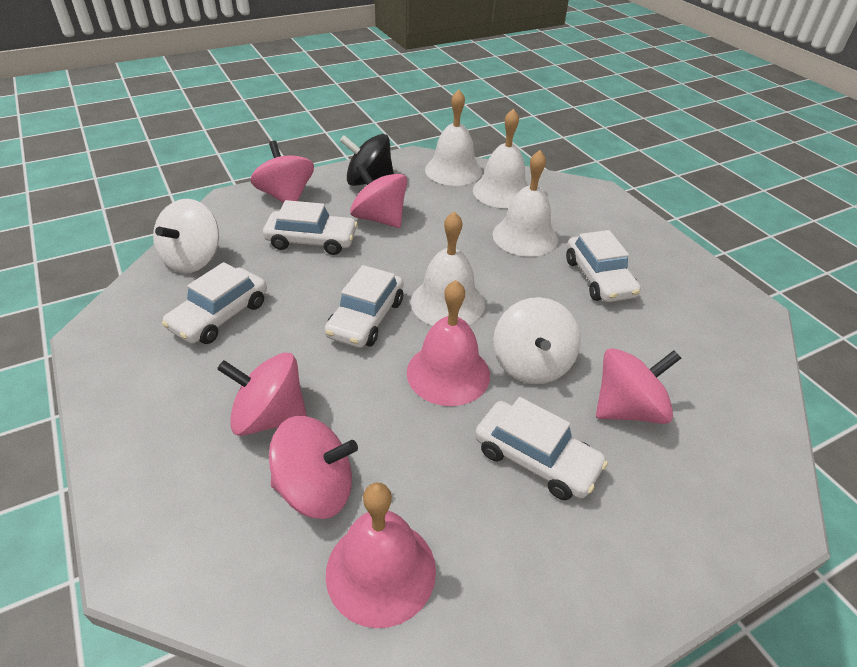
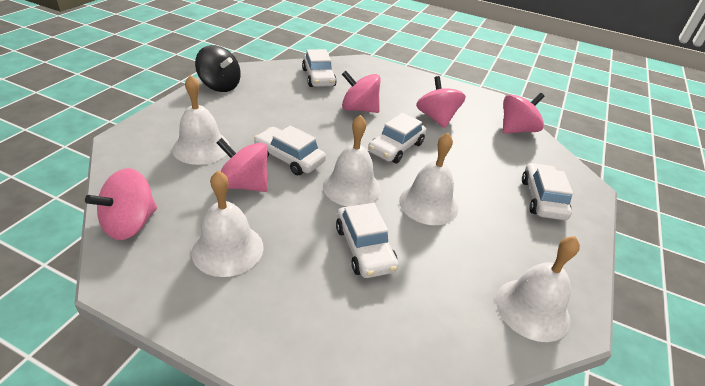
pink bell: 2 -> 0
white bell: 4 -> 5
white spinning top: 2 -> 0

